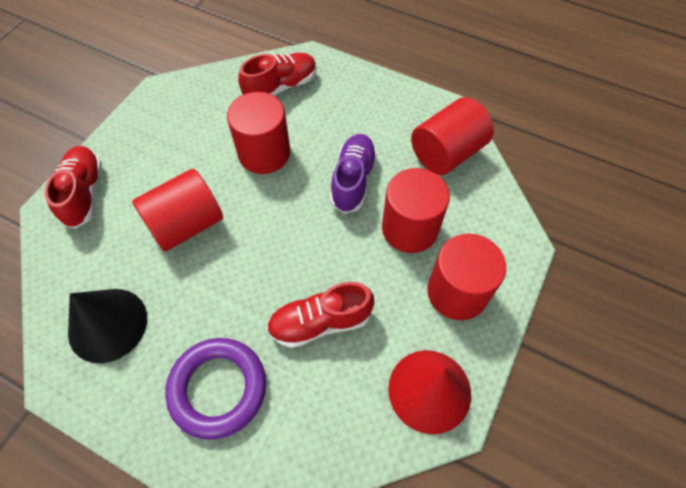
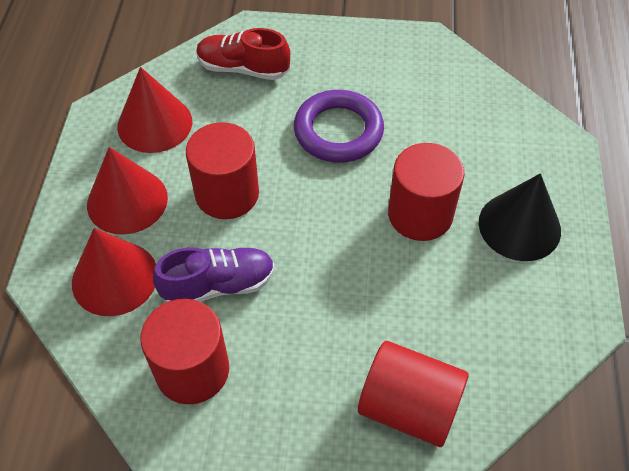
red cone: 1 -> 3
red cylinder: 5 -> 4
red shoe: 3 -> 1

